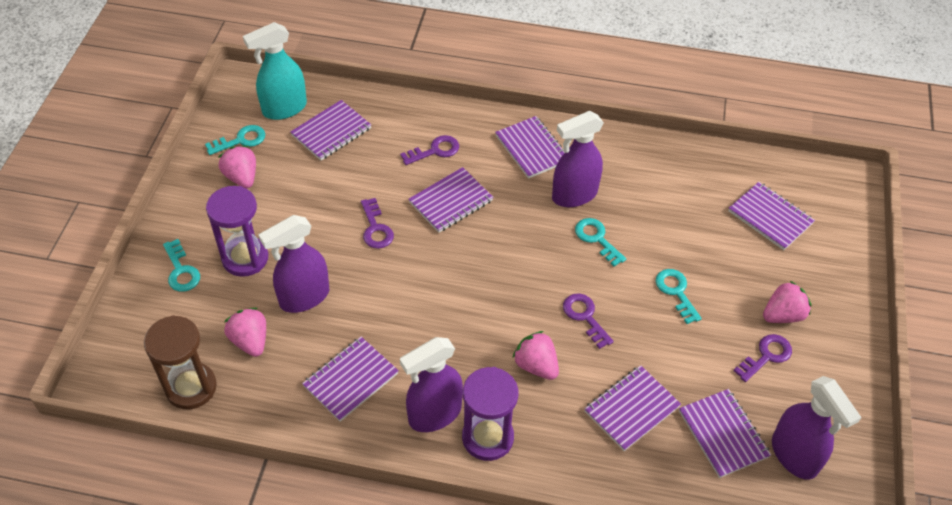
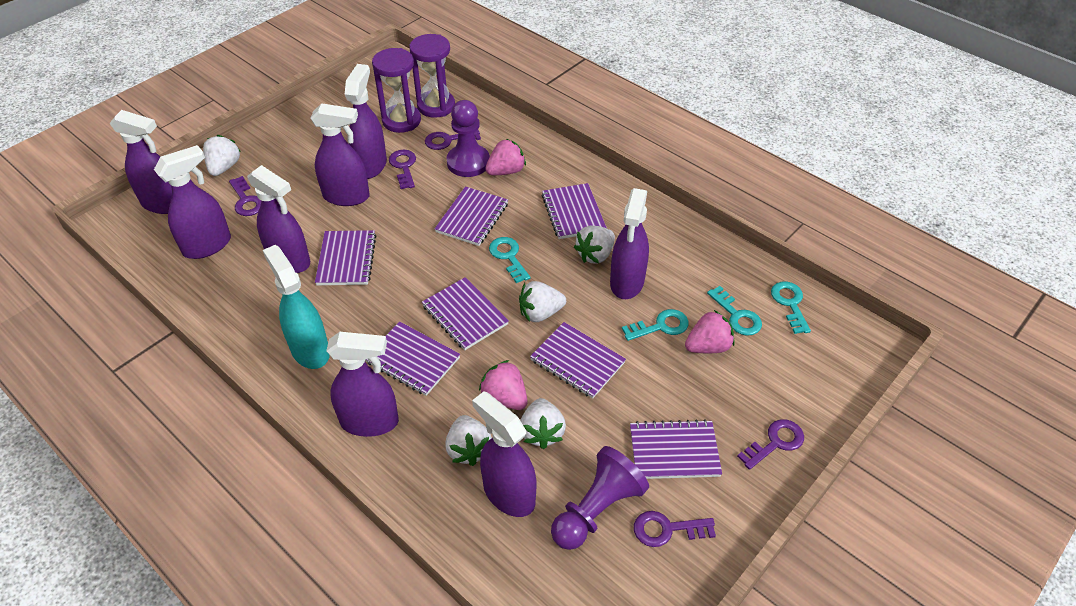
brown hourglass: 1 -> 0
pink strawberry: 4 -> 3
purple key: 4 -> 5
purple pawn: 0 -> 2
purple spray bottle: 4 -> 8
white strawberry: 0 -> 5

